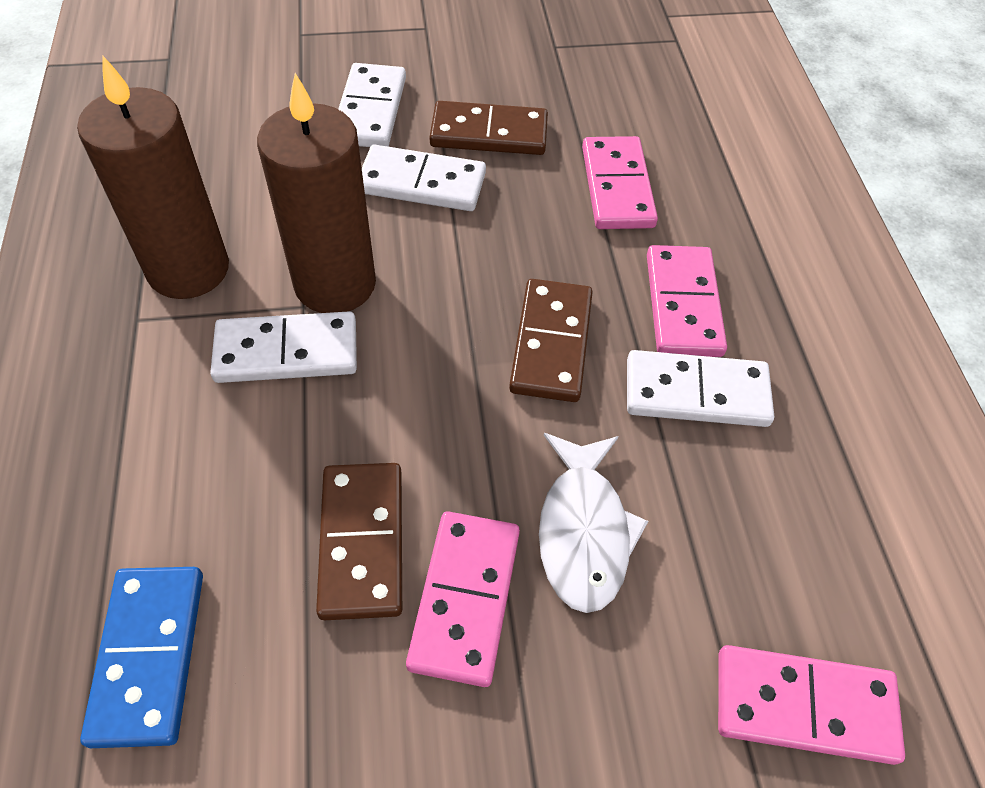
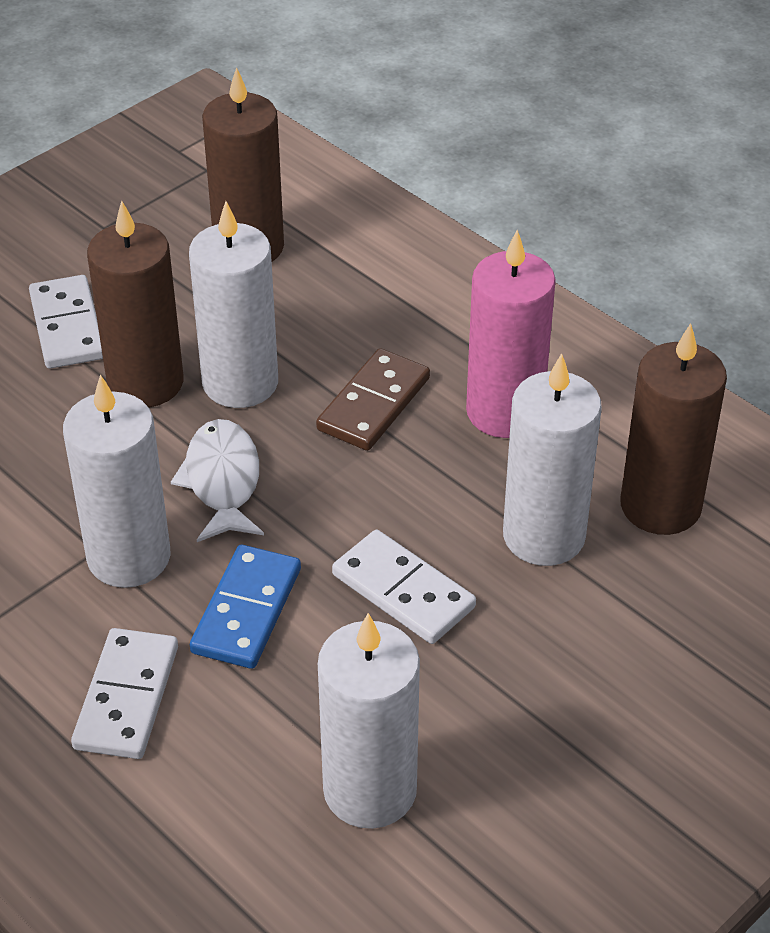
brown candle: 2 -> 3
brown domino: 3 -> 1
pink candle: 0 -> 1
pink domino: 4 -> 0
white candle: 0 -> 4
white domino: 4 -> 3

